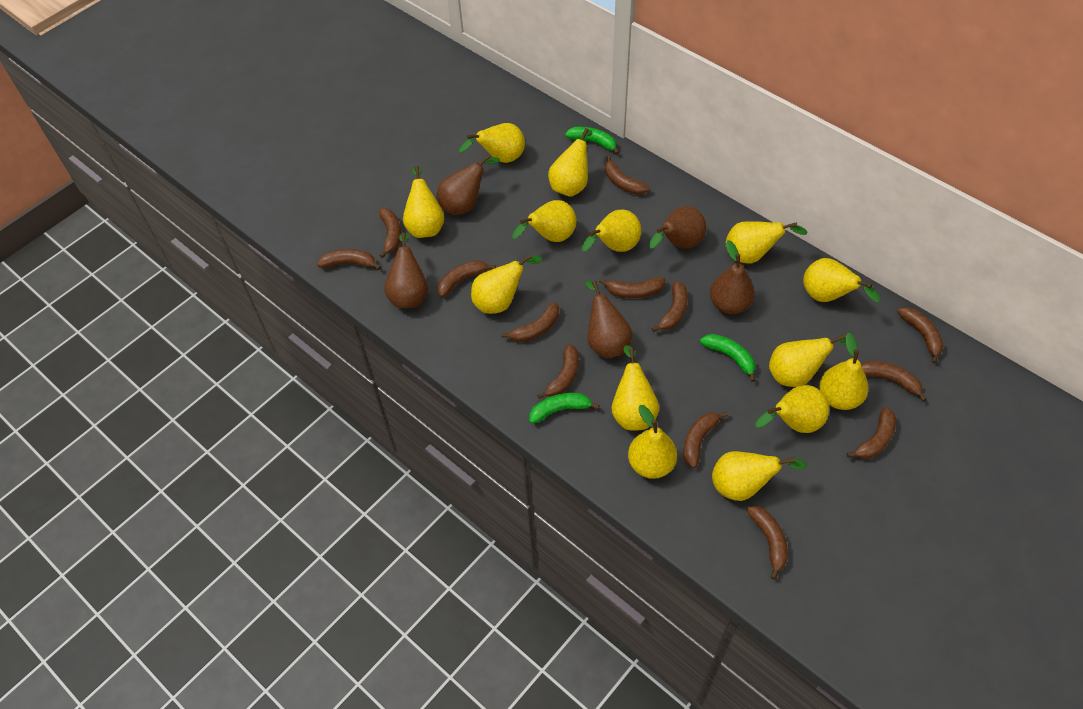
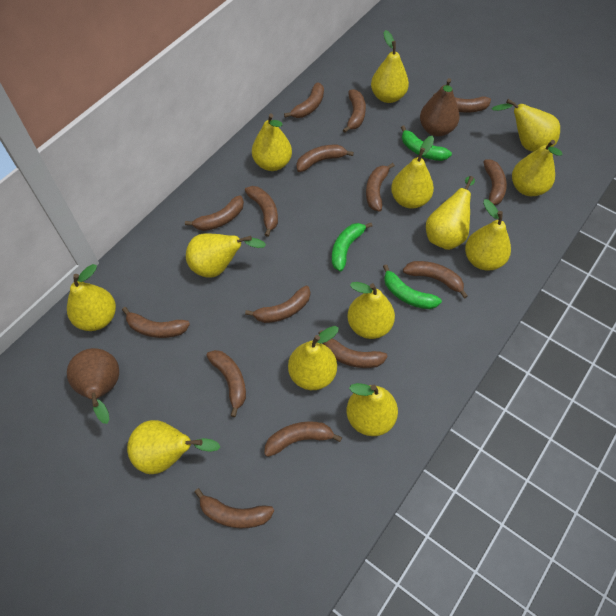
brown banana: 13 -> 15
brown pear: 5 -> 2
yellow pear: 14 -> 13

